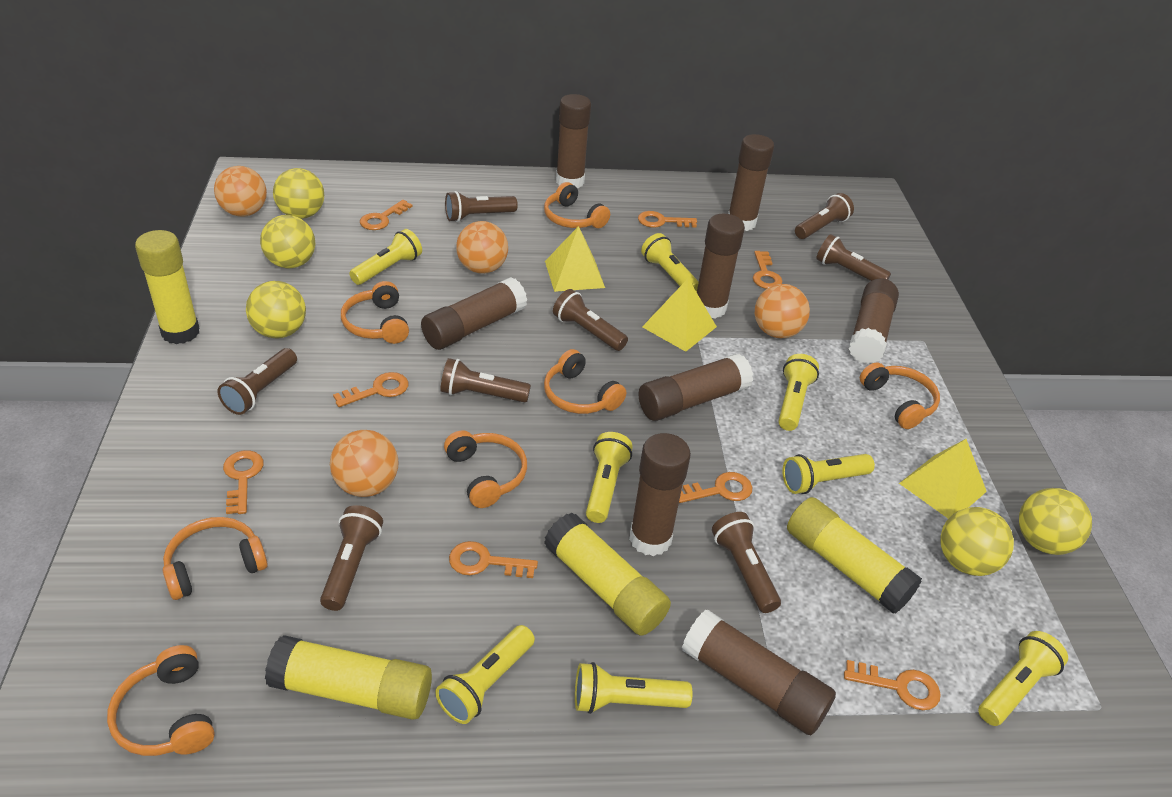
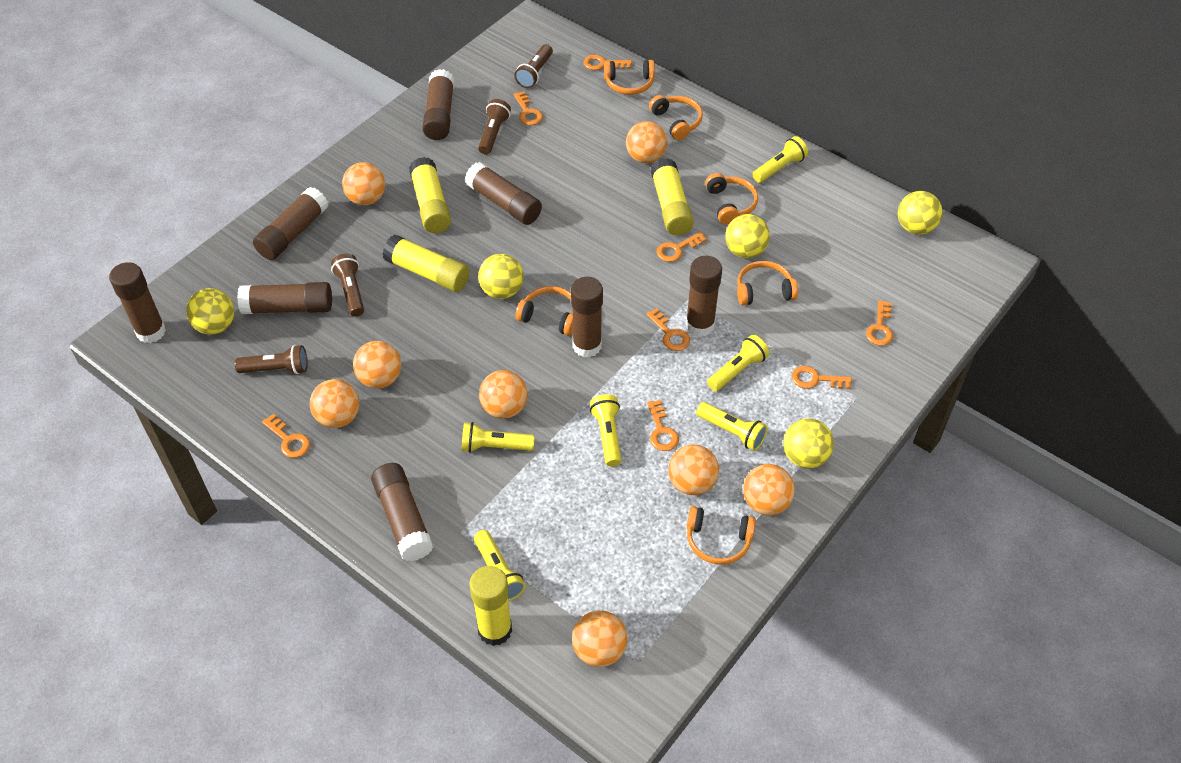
brown flashlight: 8 -> 4
orange ball: 4 -> 8
orange headphones: 7 -> 6
yellow flashlight: 8 -> 6
yellow pyramid: 3 -> 0

